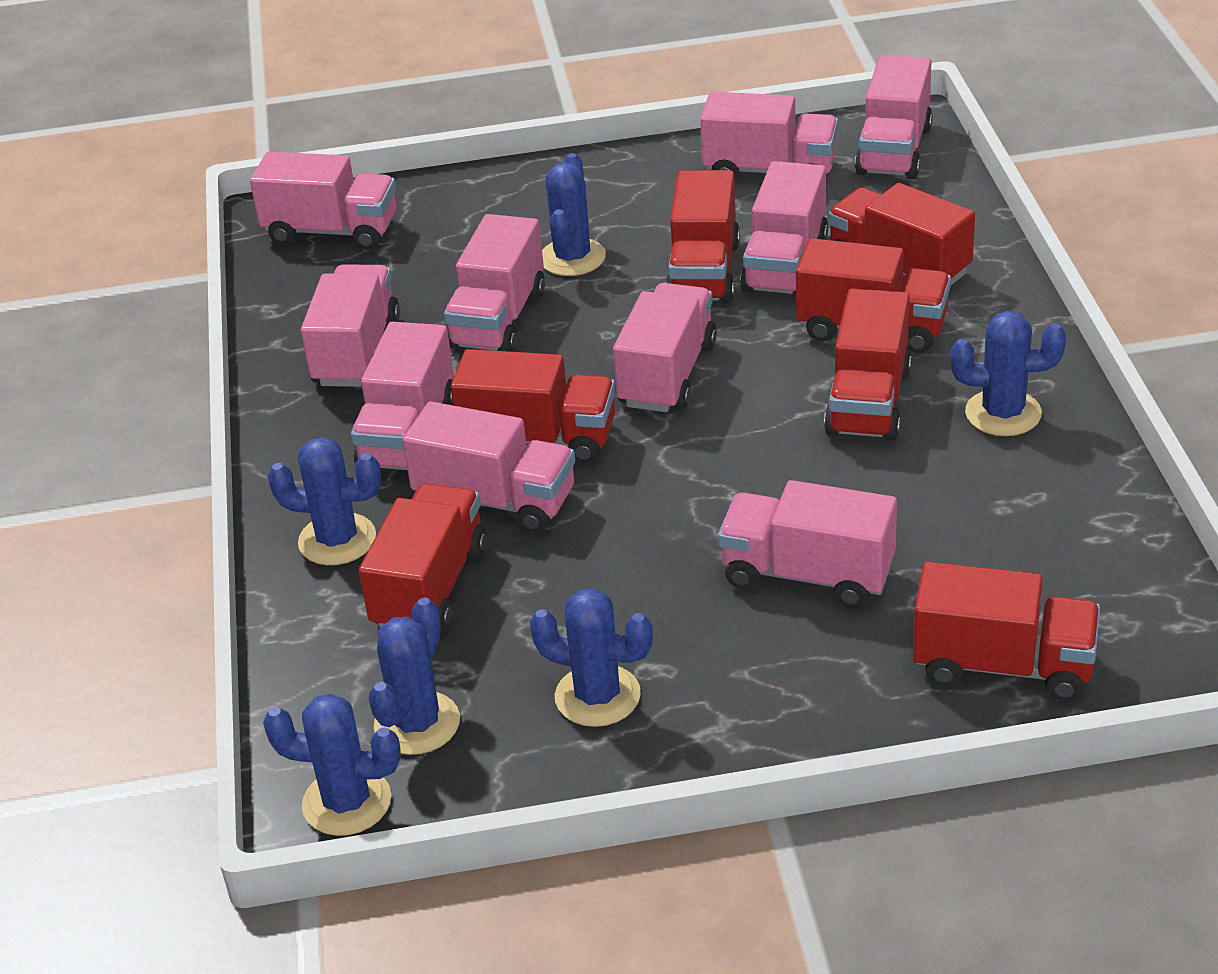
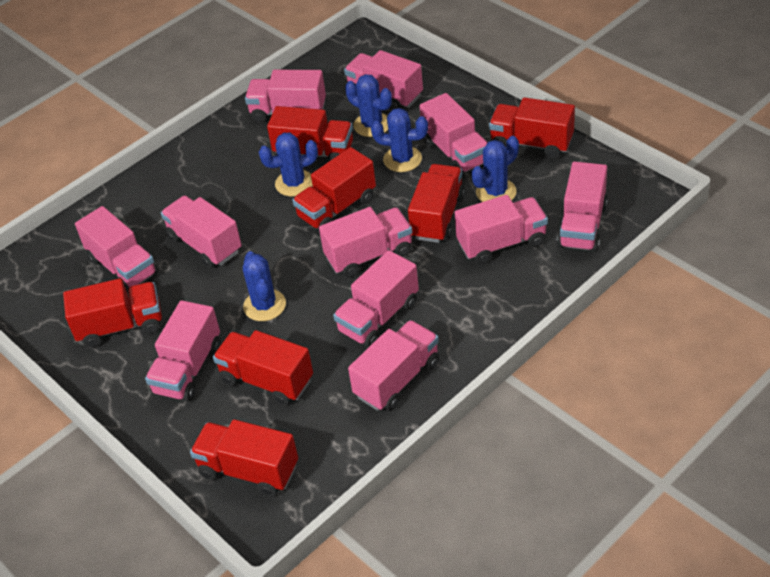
blue cactus: 6 -> 5
pink truck: 10 -> 11

